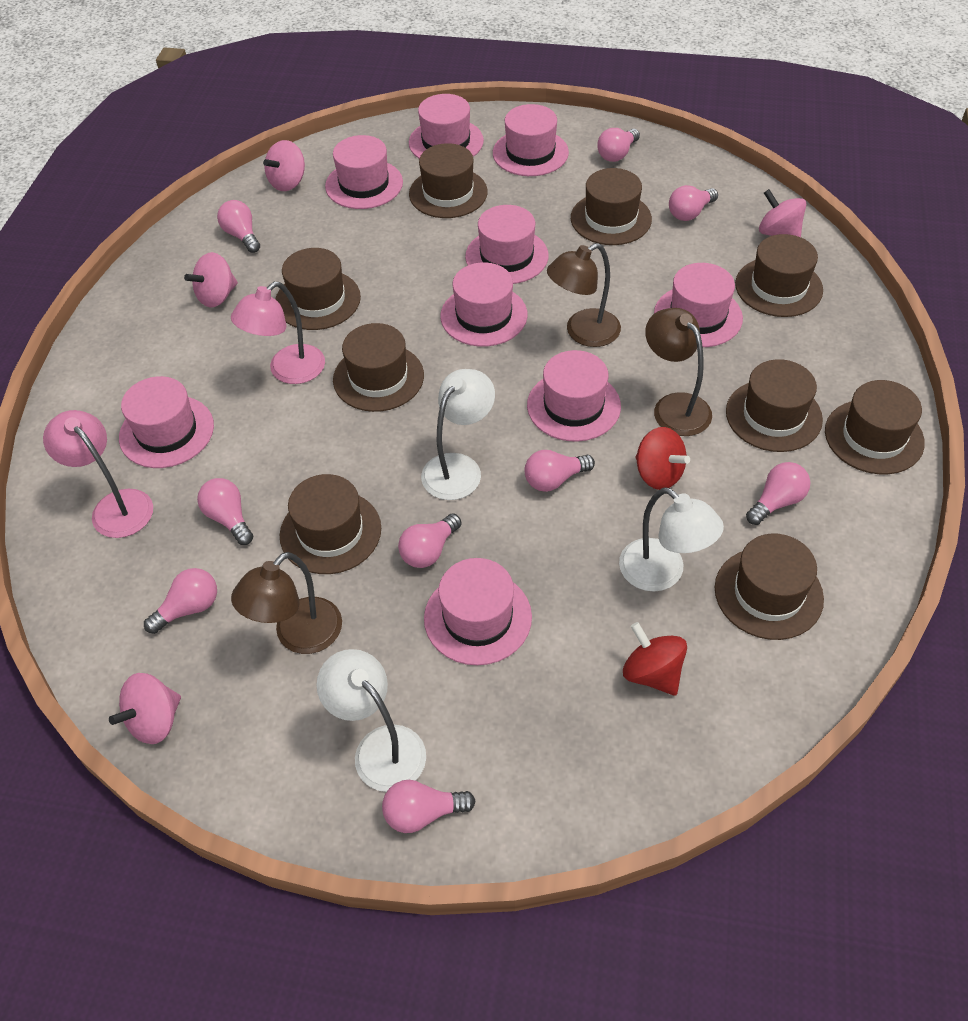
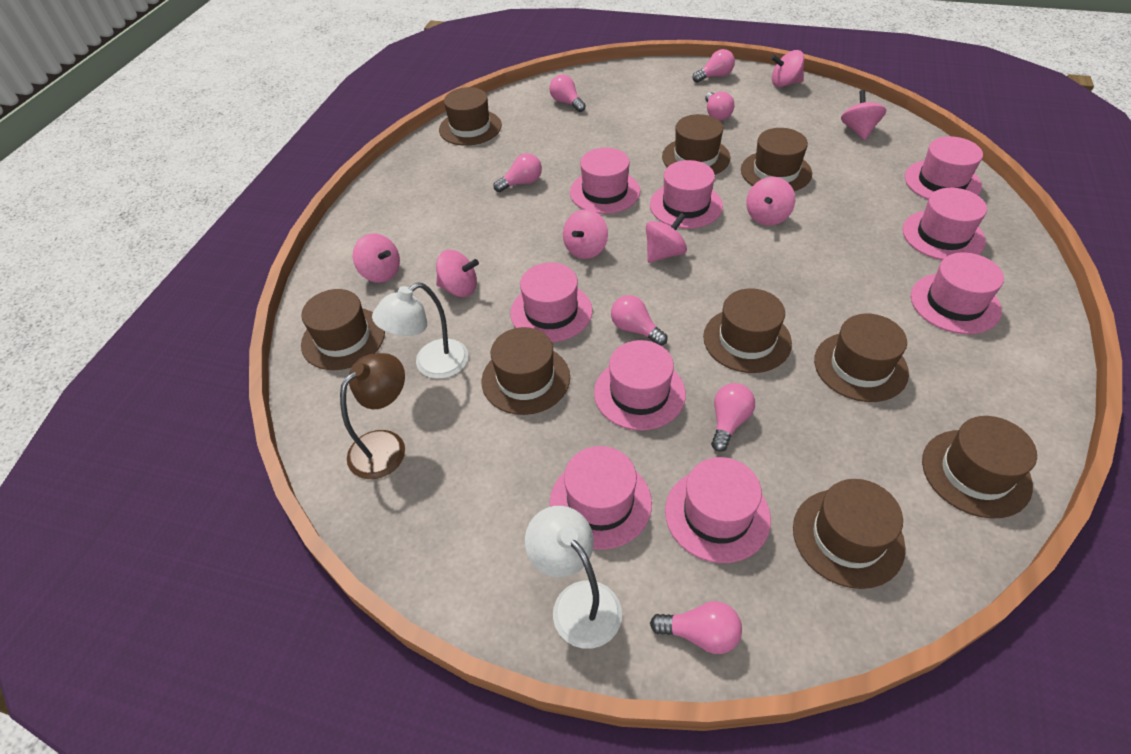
brown lamp: 3 -> 1
pink lamp: 2 -> 0
pink light bulb: 9 -> 7
pink spinning top: 4 -> 7
red spinning top: 2 -> 0
white lamp: 3 -> 2

